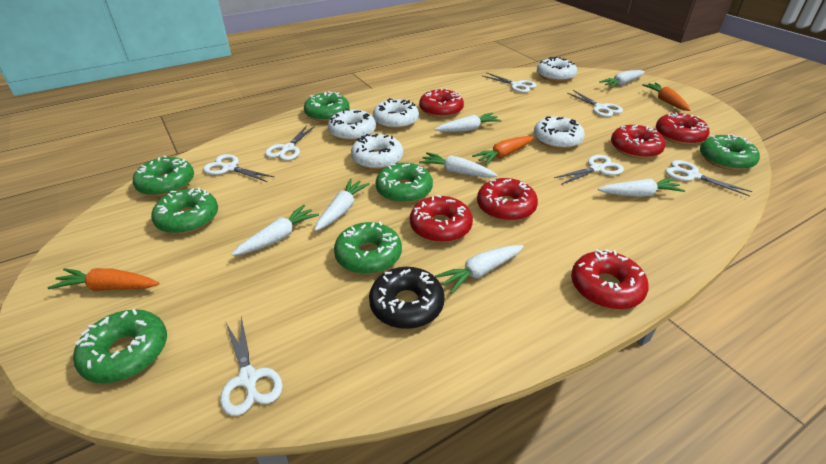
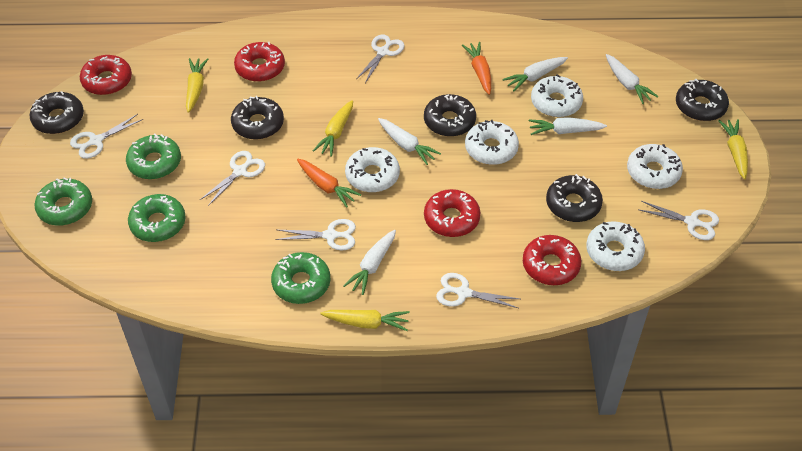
black donut: 1 -> 5
green donut: 7 -> 4
orange carrot: 3 -> 2
red donut: 6 -> 4
white carrot: 7 -> 5
white scissors: 7 -> 6
yellow carrot: 0 -> 4

